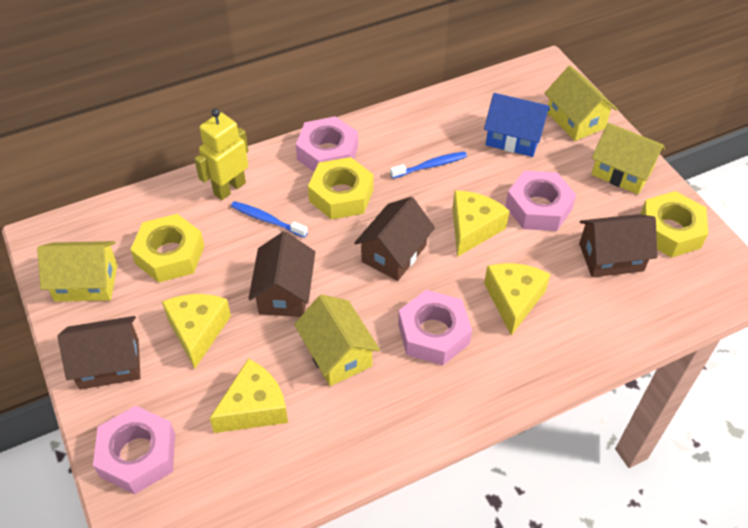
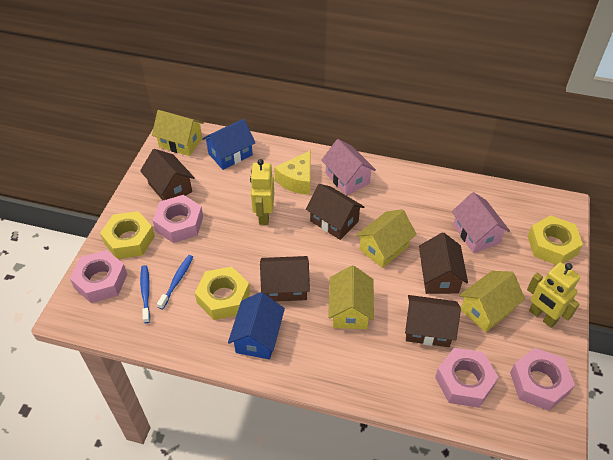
blue house: 1 -> 2
brown house: 4 -> 5
pink house: 0 -> 2
yellow cheese: 4 -> 1
yellow robot: 1 -> 2

